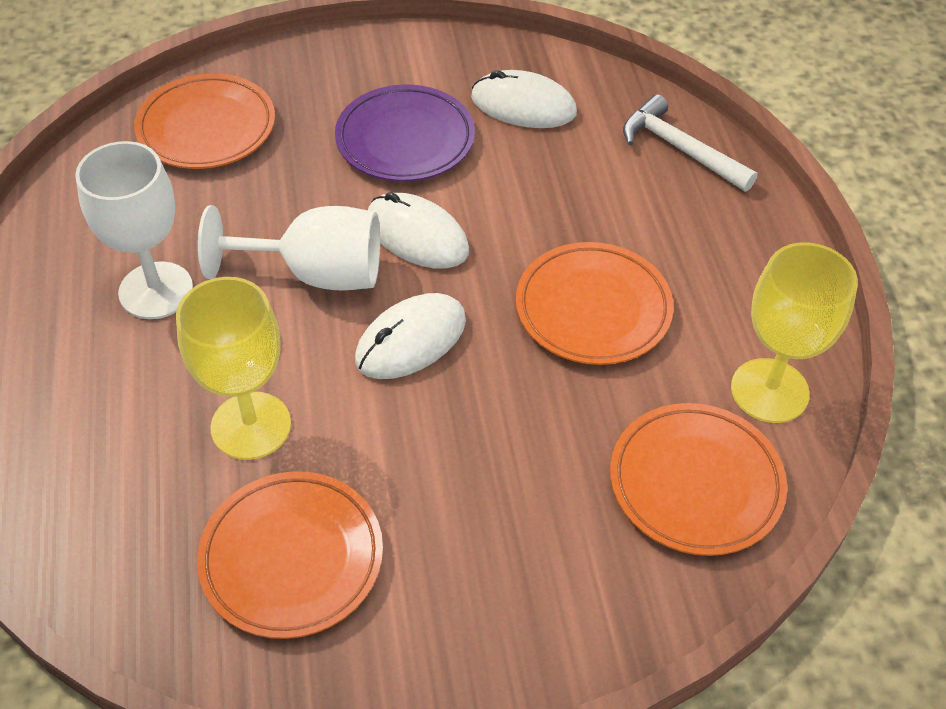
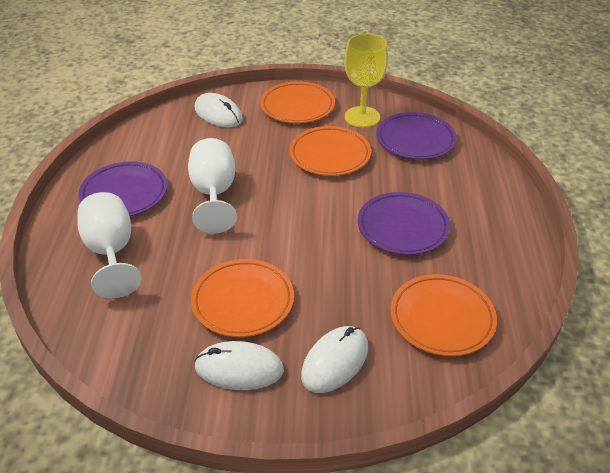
purple plate: 1 -> 3
white hammer: 1 -> 0
yellow goblet: 2 -> 1

